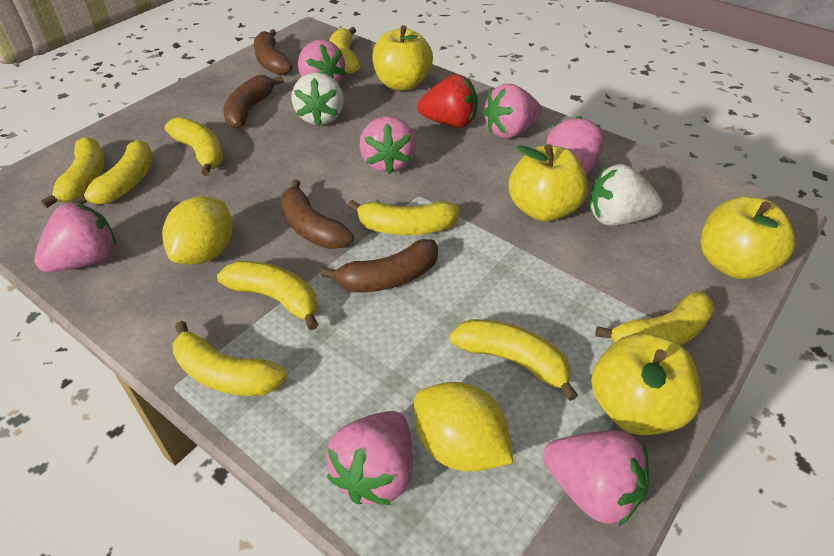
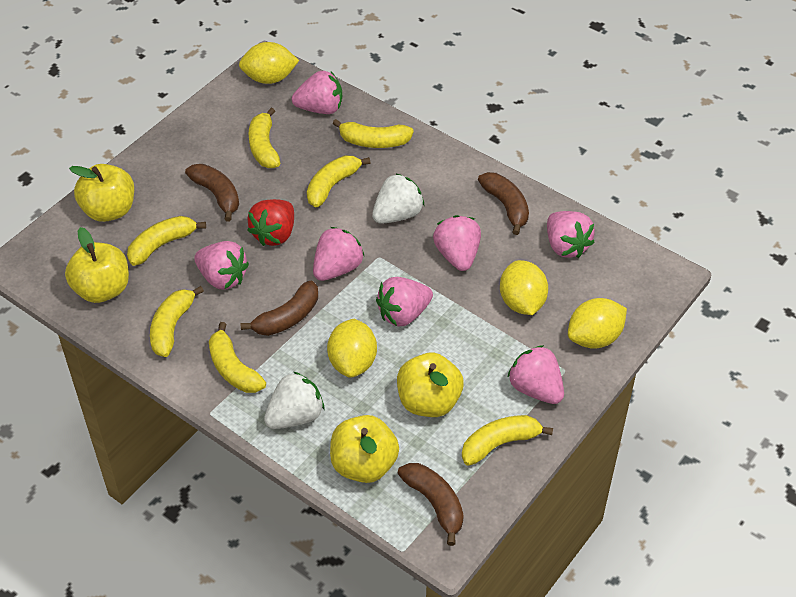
yellow banana: 9 -> 7
yellow lemon: 2 -> 4

